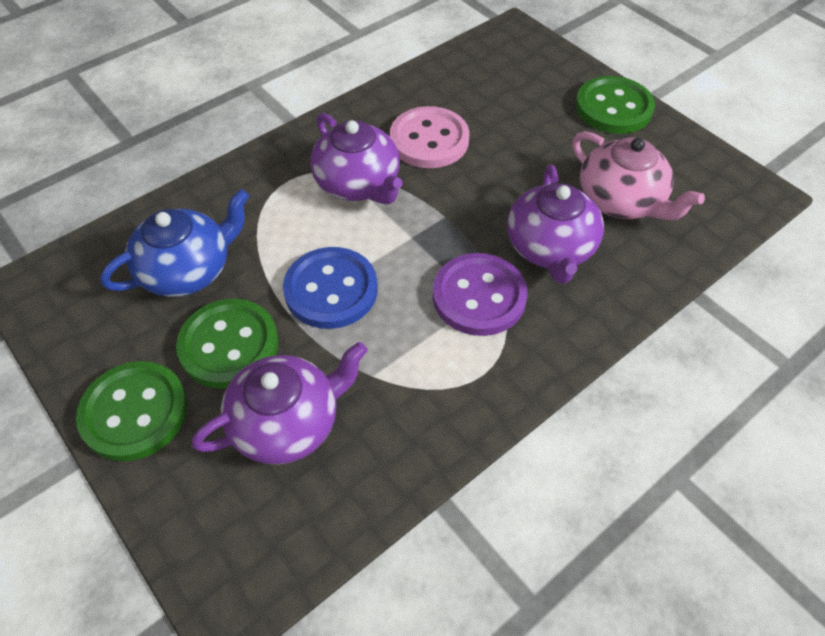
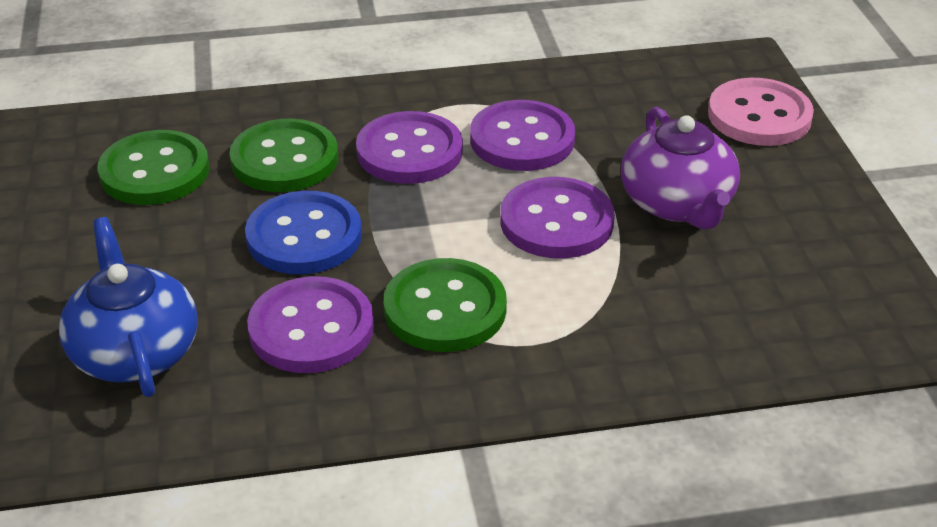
pink teapot: 1 -> 0
purple button: 1 -> 4
purple teapot: 3 -> 1

